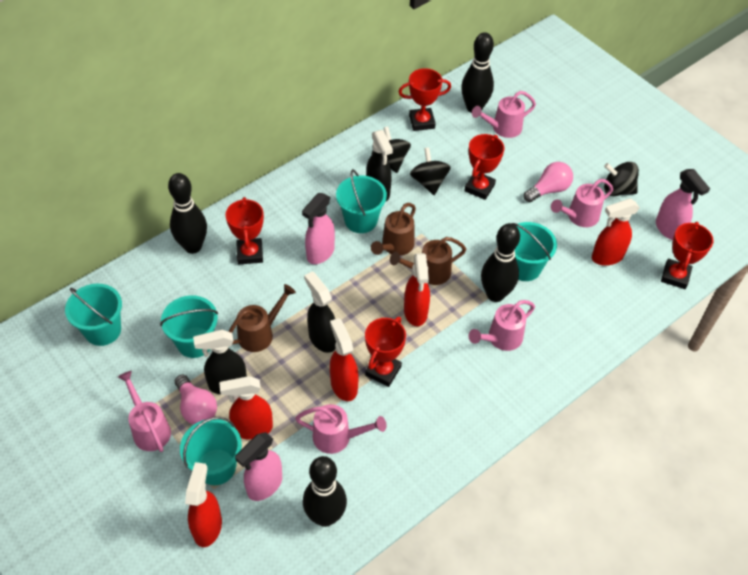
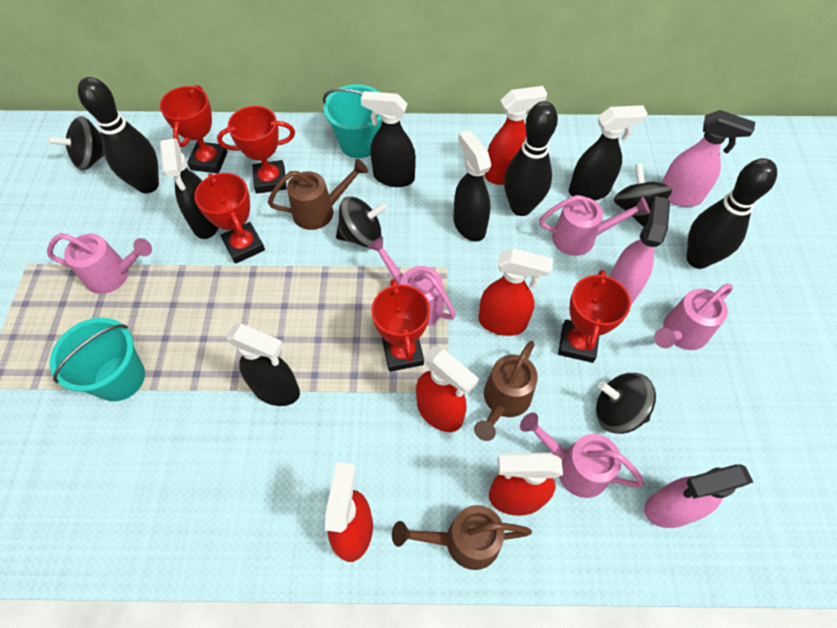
black bowling pin: 4 -> 3
black spinning top: 3 -> 4
black spray bottle: 3 -> 5
pink light bulb: 2 -> 0
turquoise bucket: 5 -> 2

